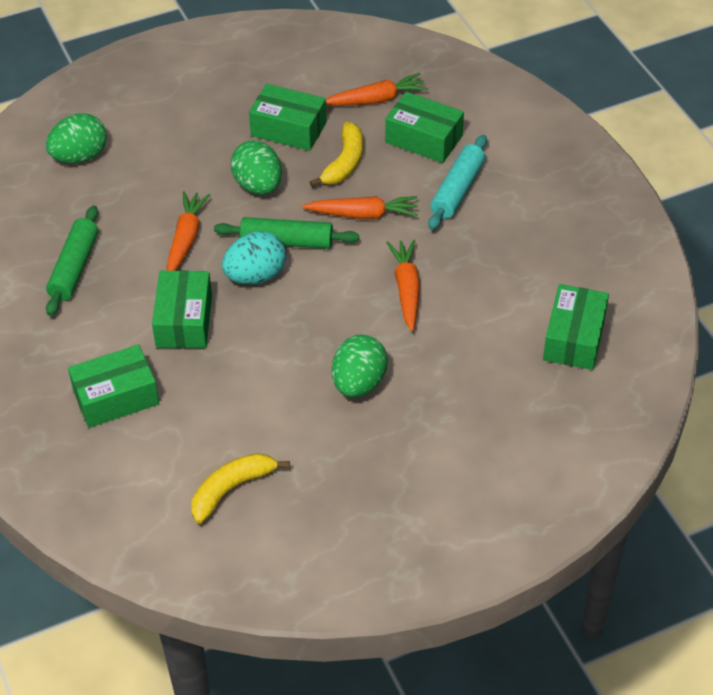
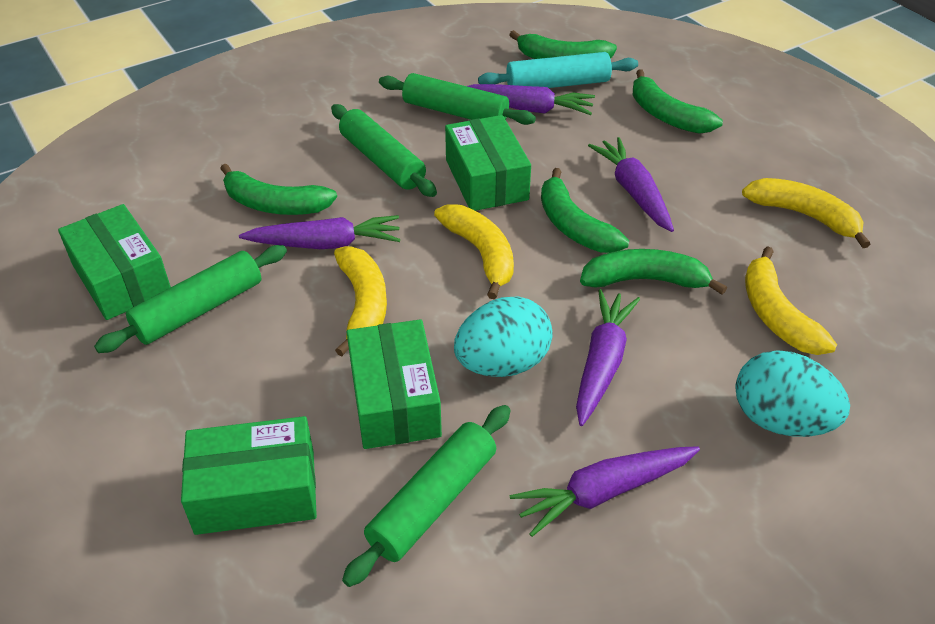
green banana: 0 -> 5
green box: 5 -> 4
green egg: 3 -> 0
green rolling pin: 2 -> 4
orange carrot: 4 -> 0
purple carrot: 0 -> 5
turquoise egg: 1 -> 2
yellow banana: 2 -> 4

